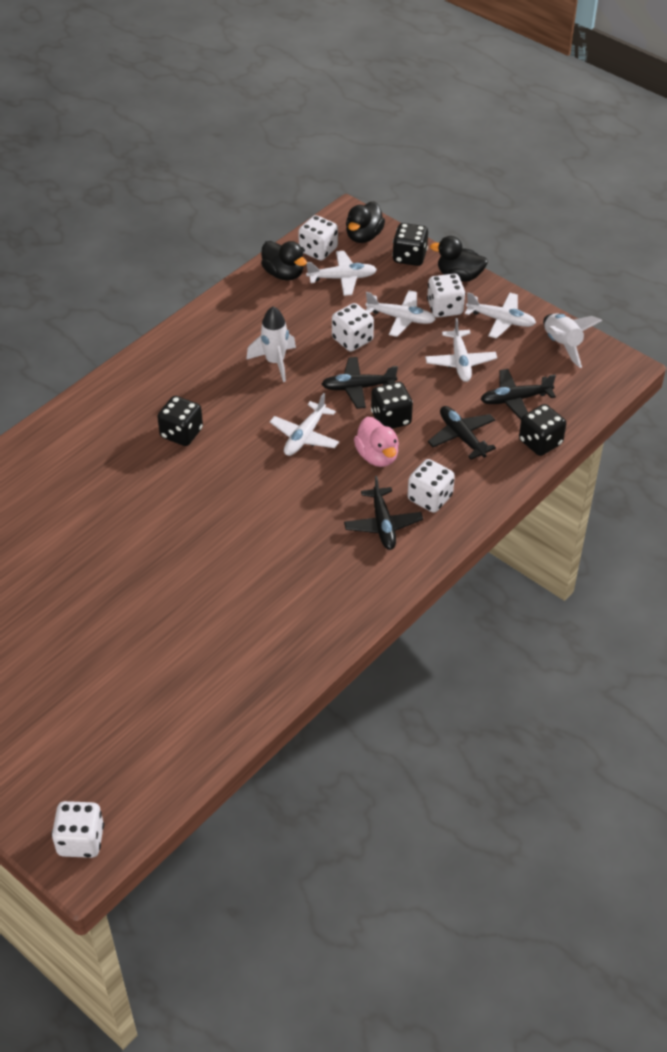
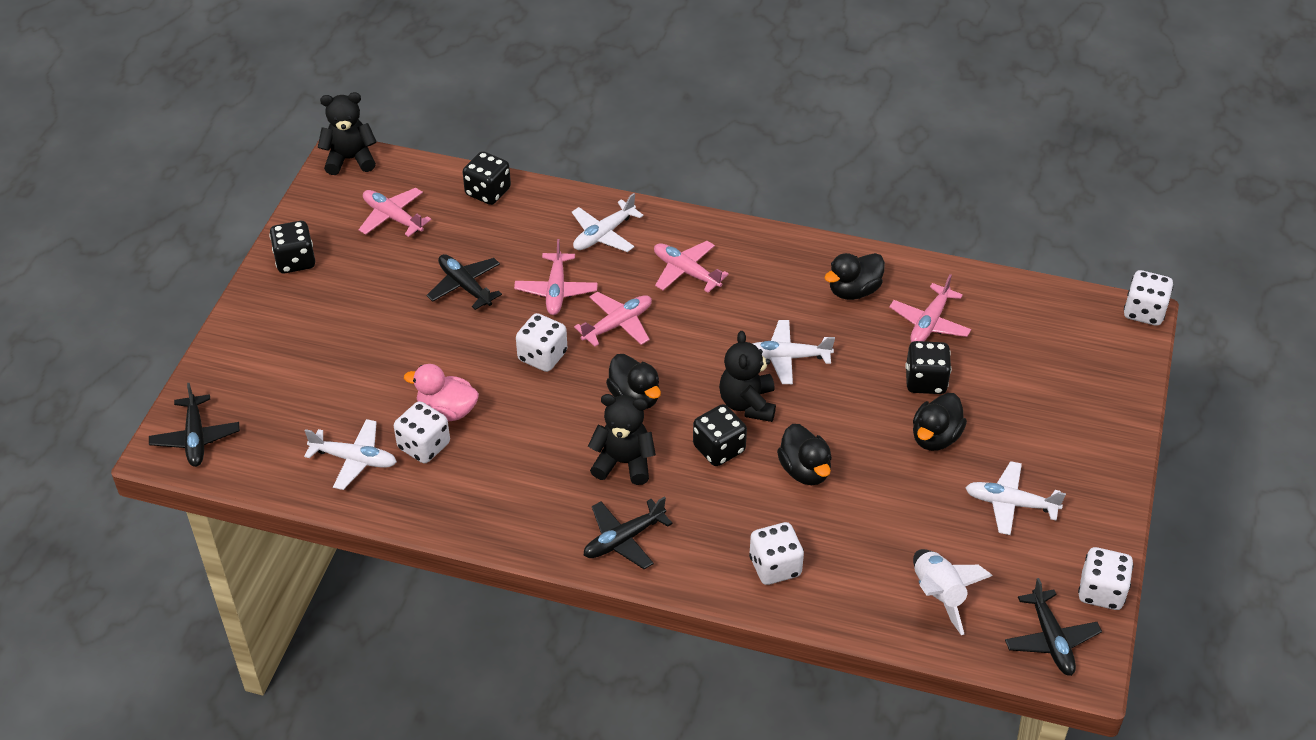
black duck: 3 -> 4
black teddy bear: 0 -> 3
pink plane: 0 -> 5
white plane: 5 -> 4
white rocket: 2 -> 1

